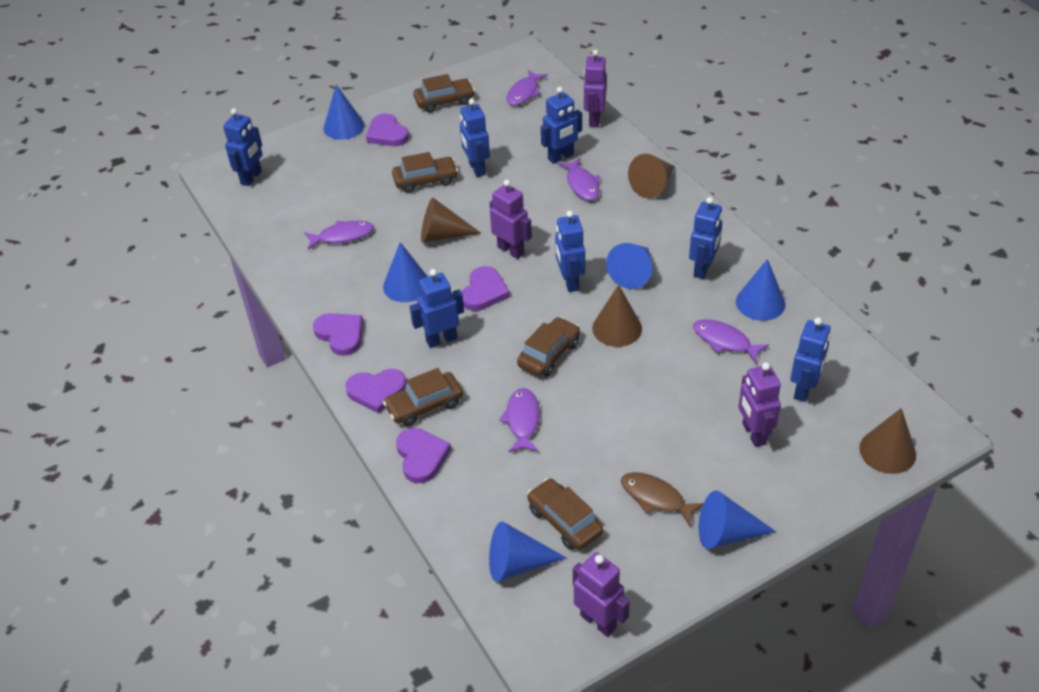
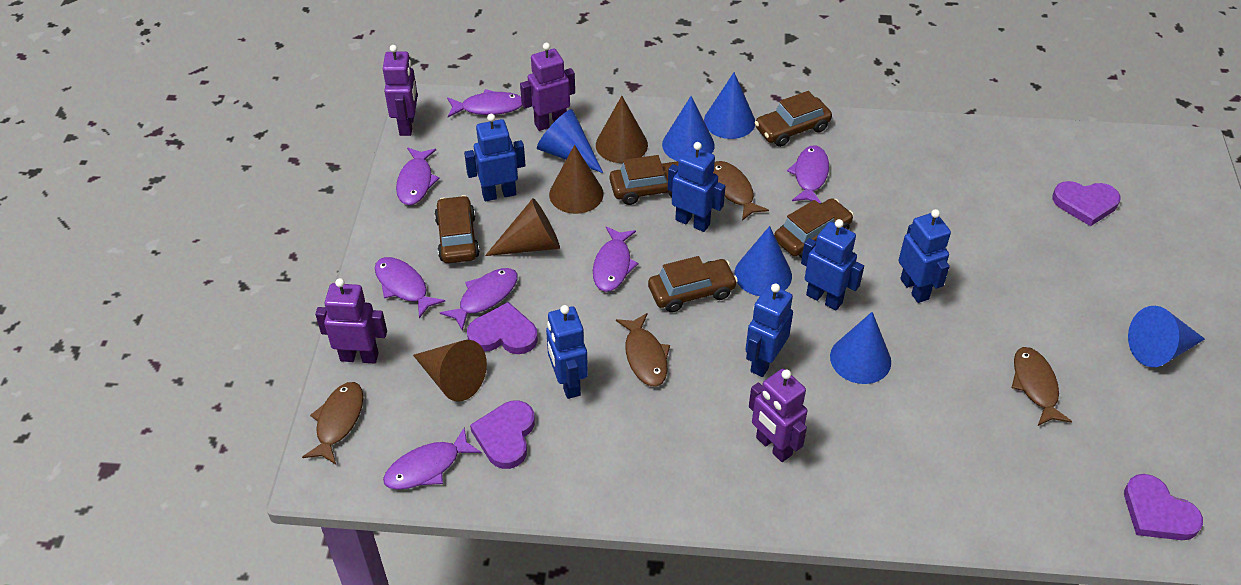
blue robot: 7 -> 6
brown fish: 1 -> 4
purple fish: 5 -> 7
purple heart: 5 -> 4

